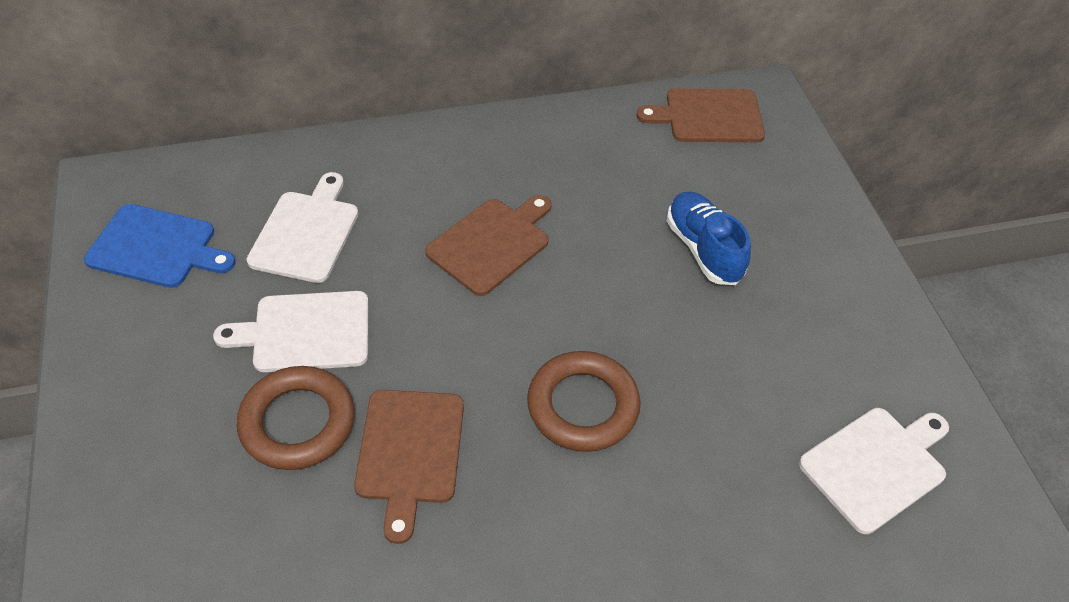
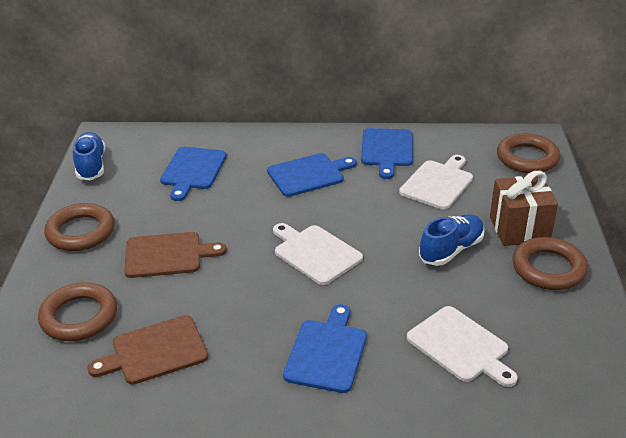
blue cutting board: 1 -> 4
blue shoe: 1 -> 2
brown cutting board: 3 -> 2
brown gift: 0 -> 1
brown ring: 2 -> 4

